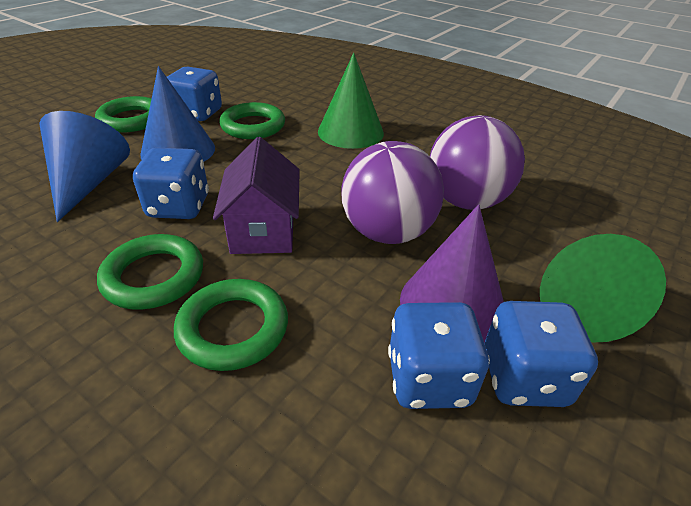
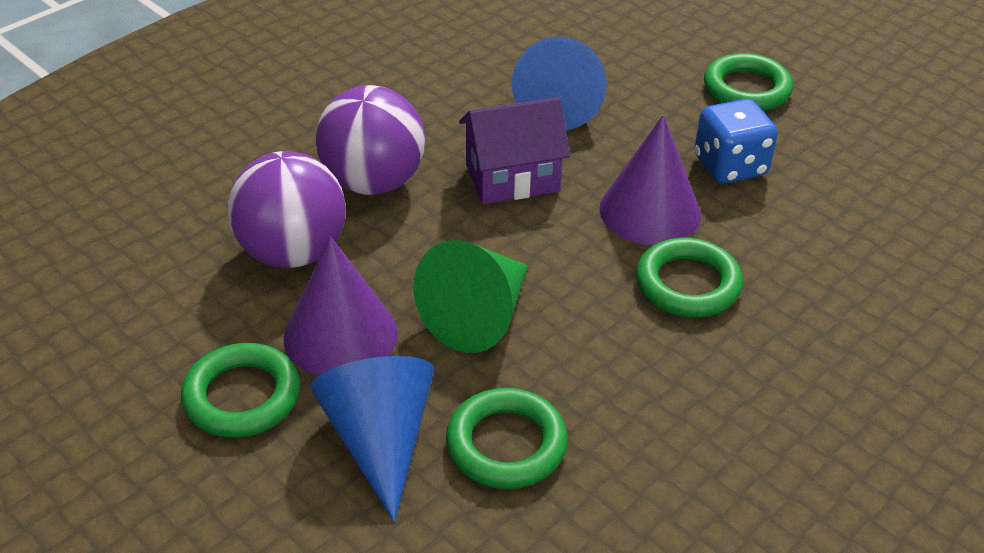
blue dice: 4 -> 1
green cone: 2 -> 1
purple cone: 1 -> 2

